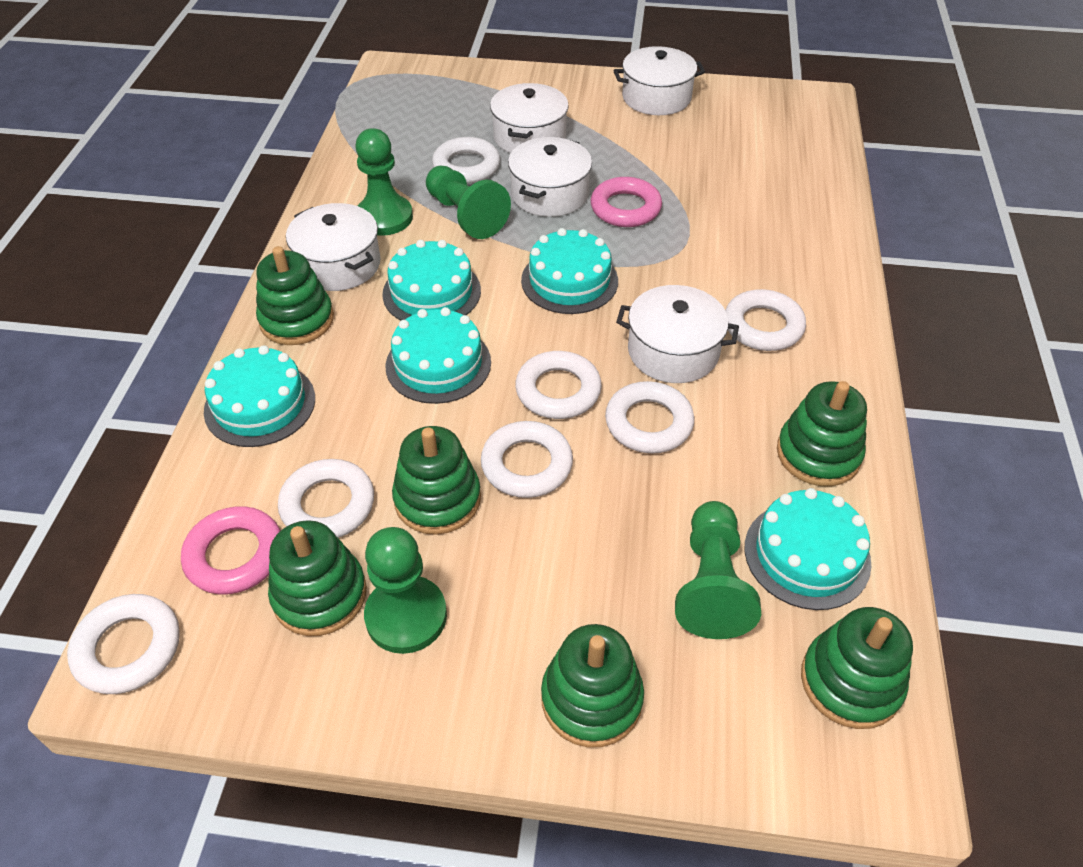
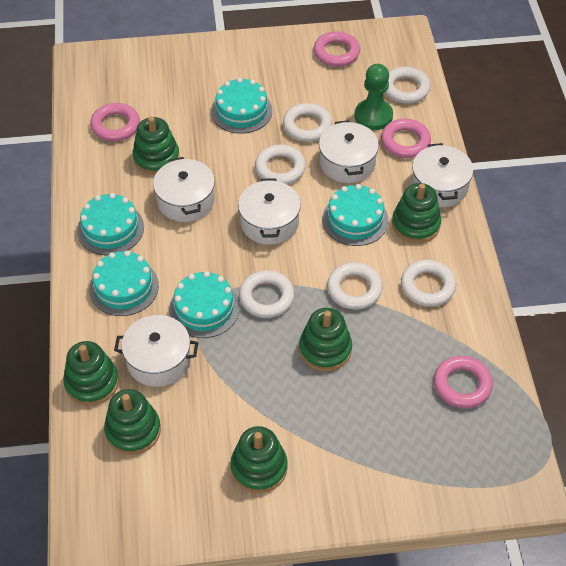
green pawn: 4 -> 1
pink ring: 2 -> 4
white ring: 7 -> 6

